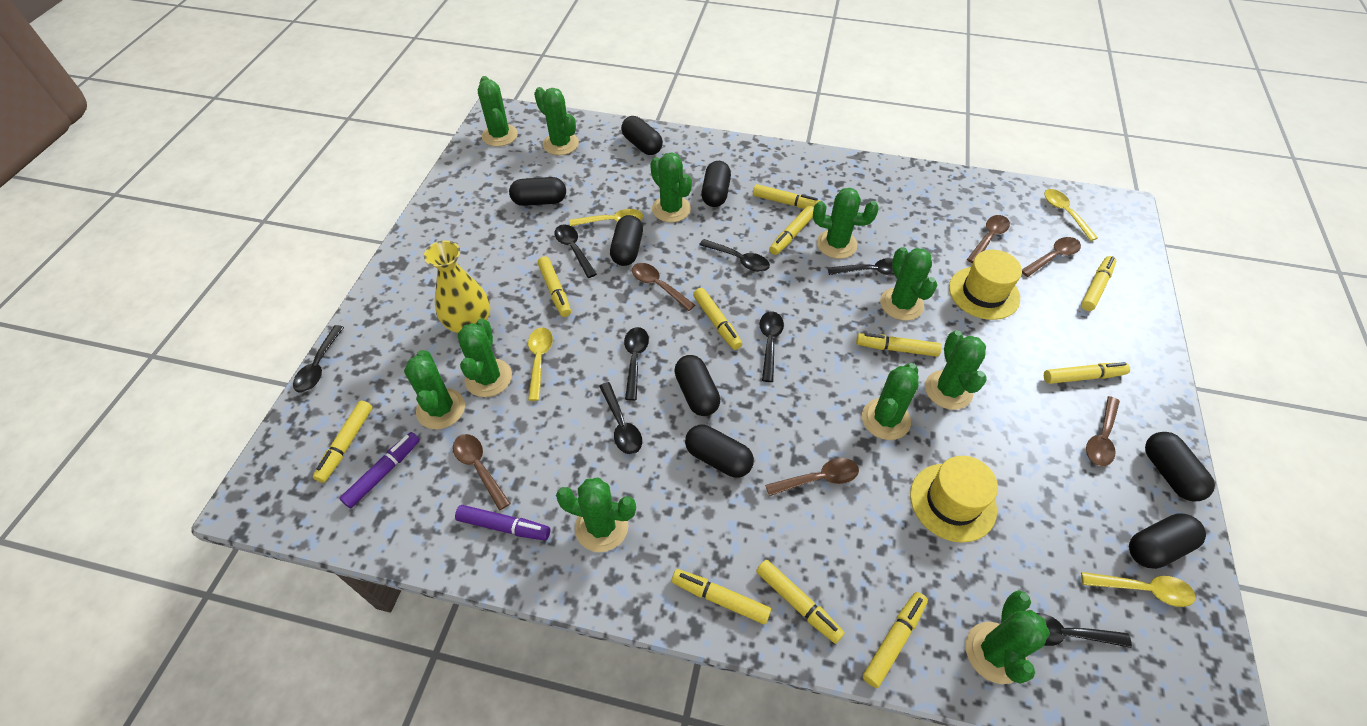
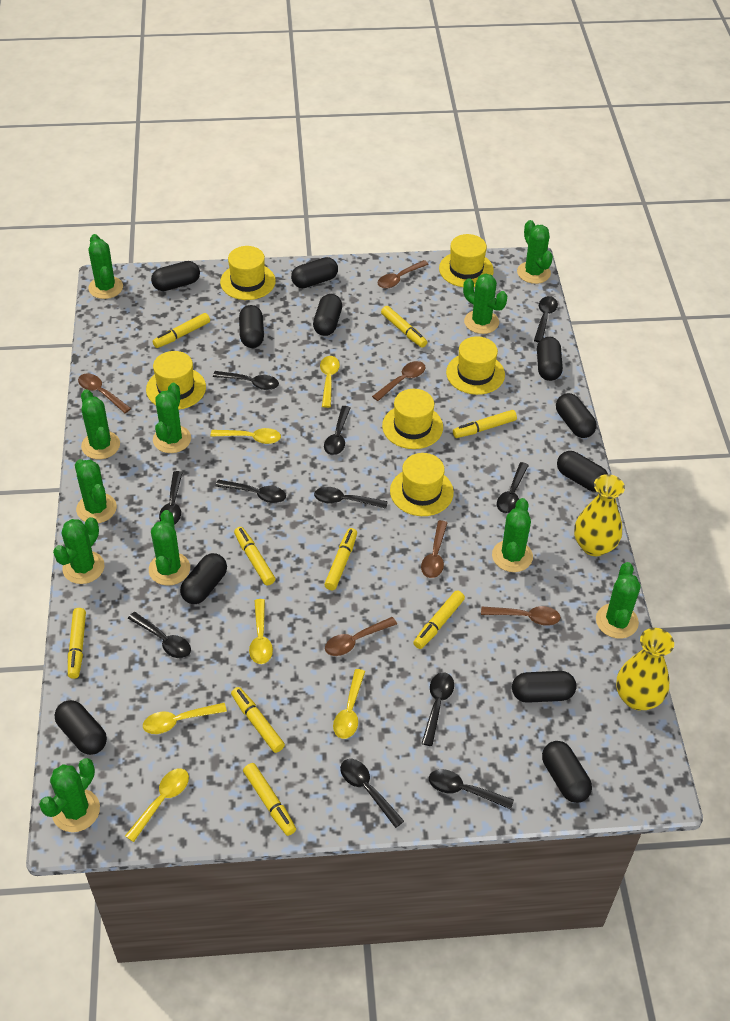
black capsule: 8 -> 11
black spoon: 8 -> 11
purple marker: 2 -> 0
yellow hat: 2 -> 6
yellow marker: 11 -> 9
yellow spoon: 4 -> 6
yellow vase: 1 -> 2

